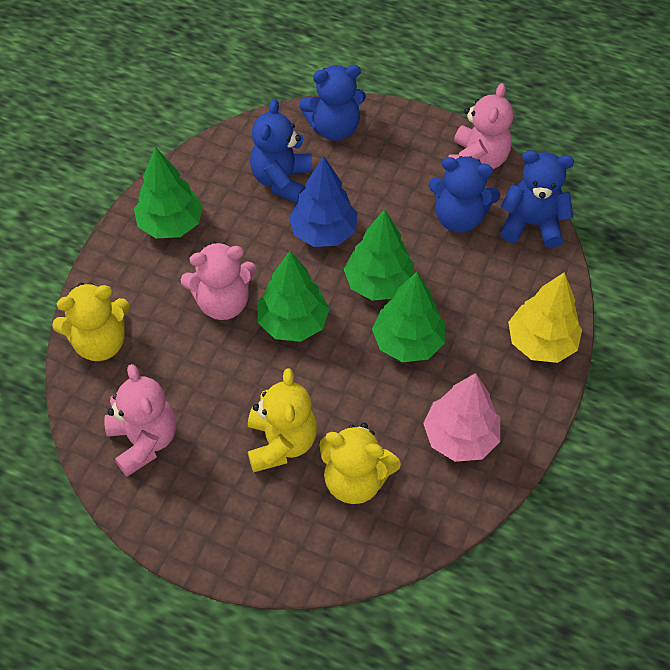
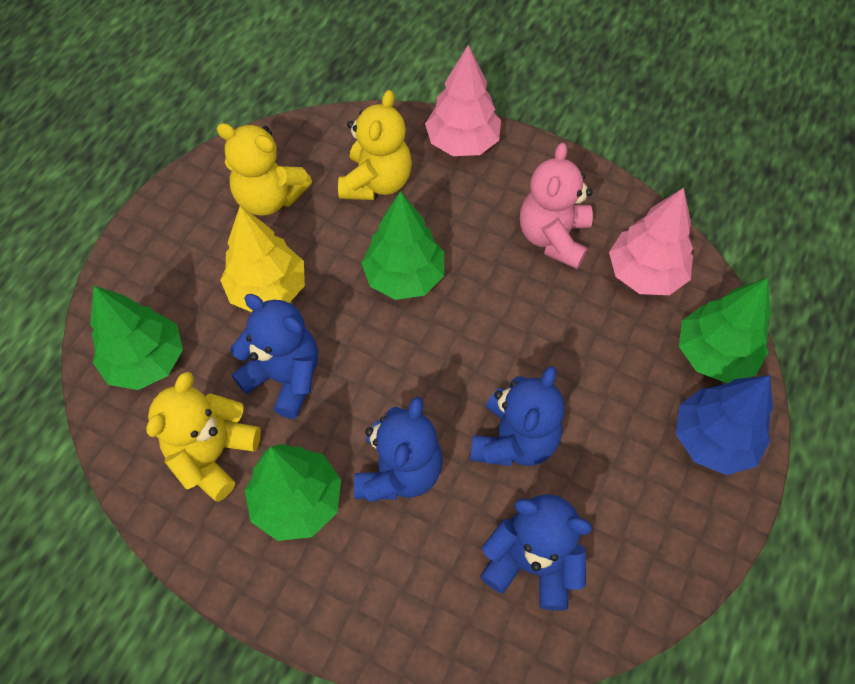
pink teddy bear: 3 -> 1
pink tree: 1 -> 2

